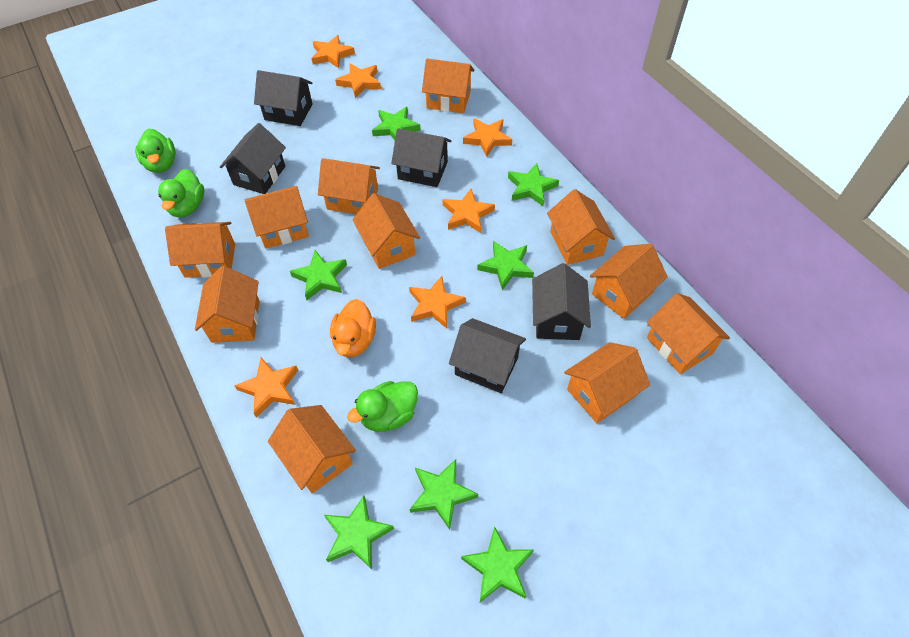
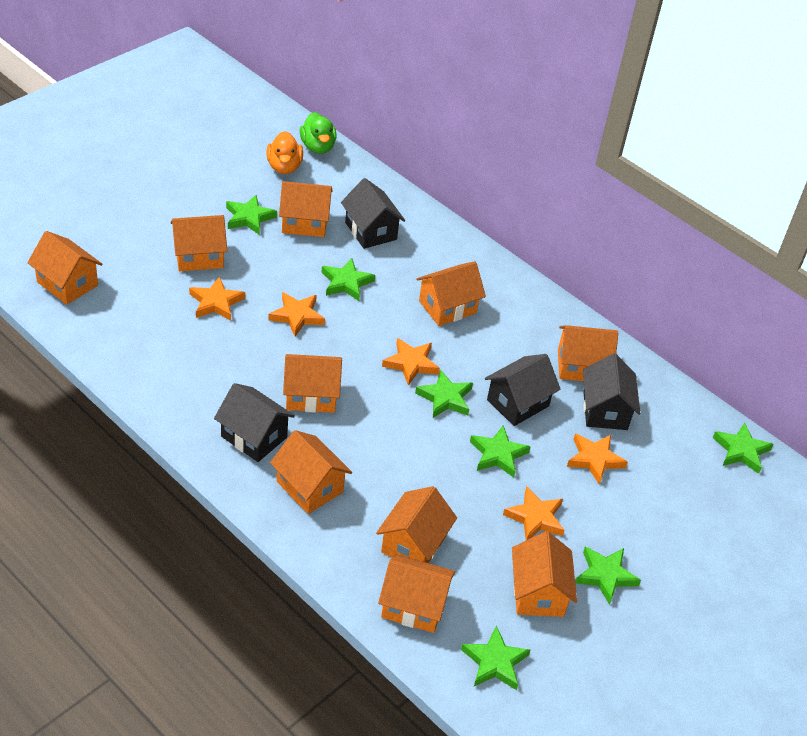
black house: 5 -> 4
green duck: 3 -> 1
orange house: 11 -> 10
orange star: 6 -> 5

